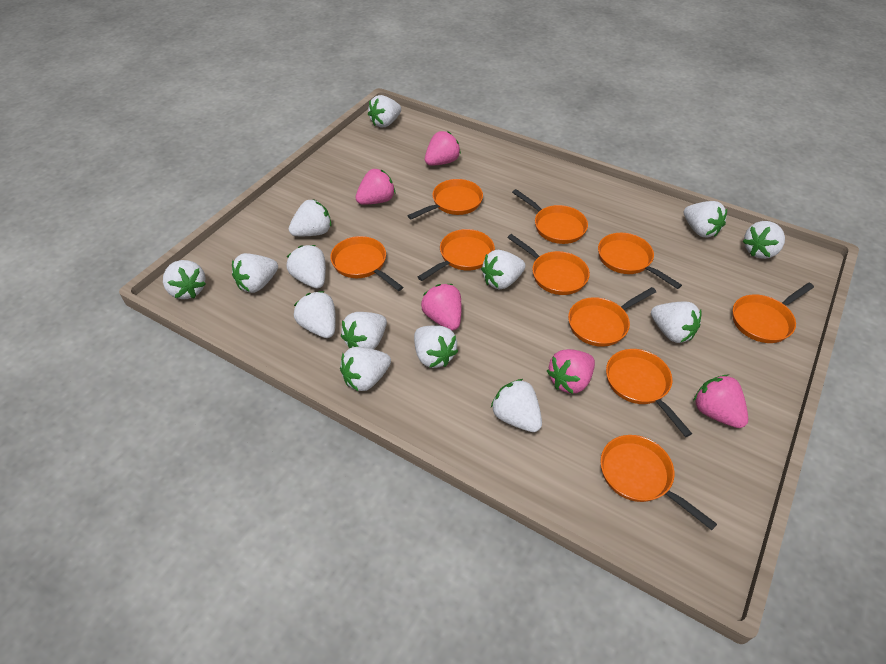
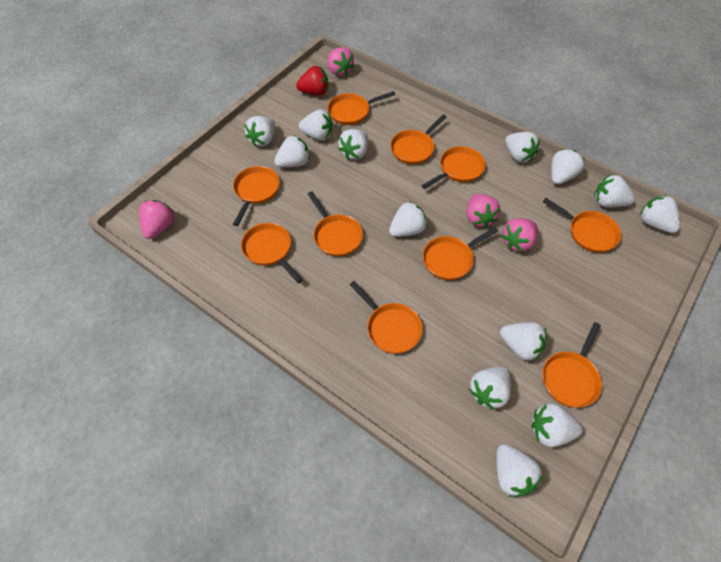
pink strawberry: 5 -> 4
red strawberry: 0 -> 1
white strawberry: 14 -> 13

